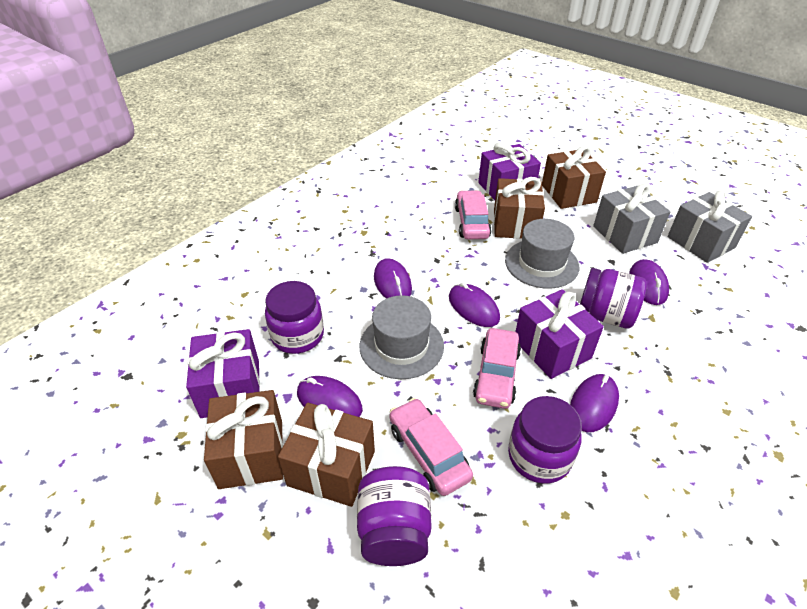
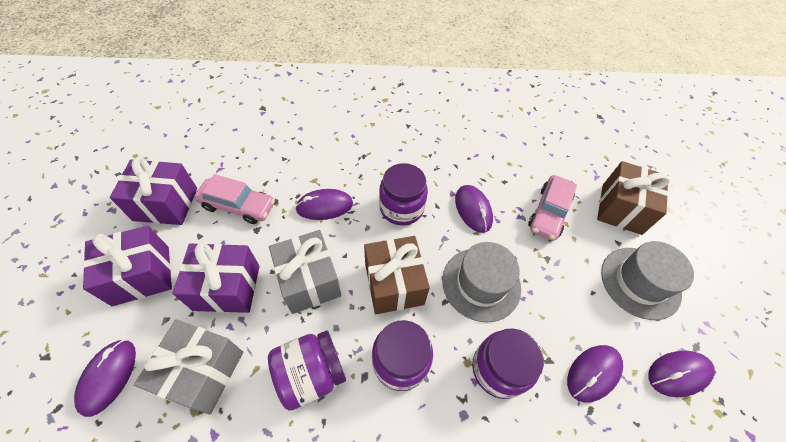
brown gift: 4 -> 2
pink car: 3 -> 2

